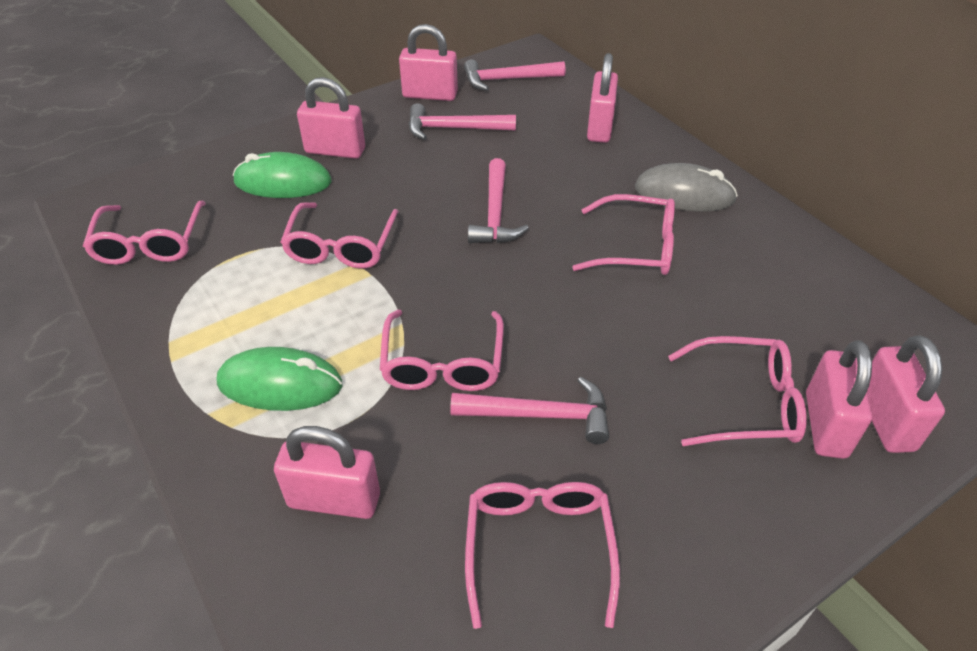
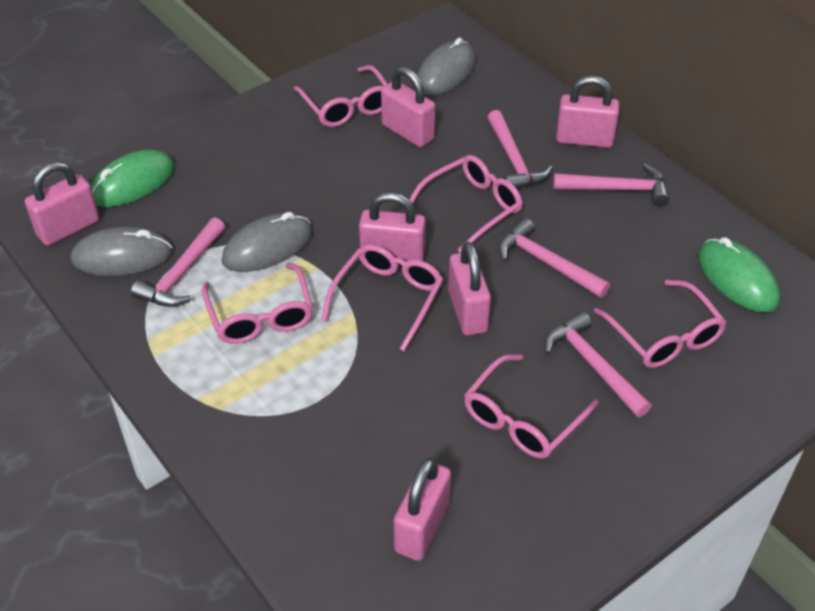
grey mouse: 1 -> 3
pink hammer: 4 -> 5

